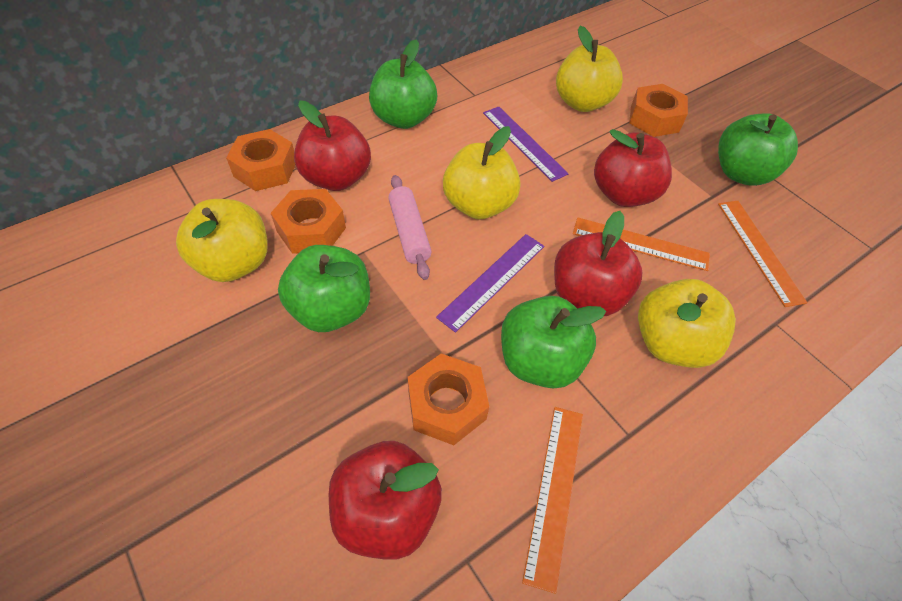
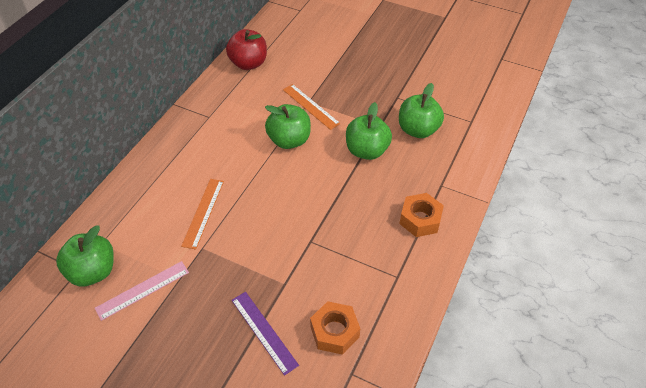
orange nut: 4 -> 2
orange ruler: 3 -> 2
pink rolling pin: 1 -> 0
pink ruler: 0 -> 1
purple ruler: 2 -> 1
red apple: 4 -> 1
yellow apple: 4 -> 0

